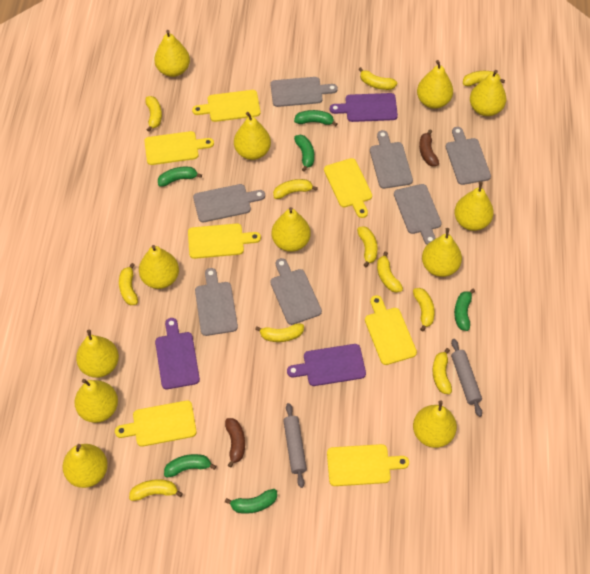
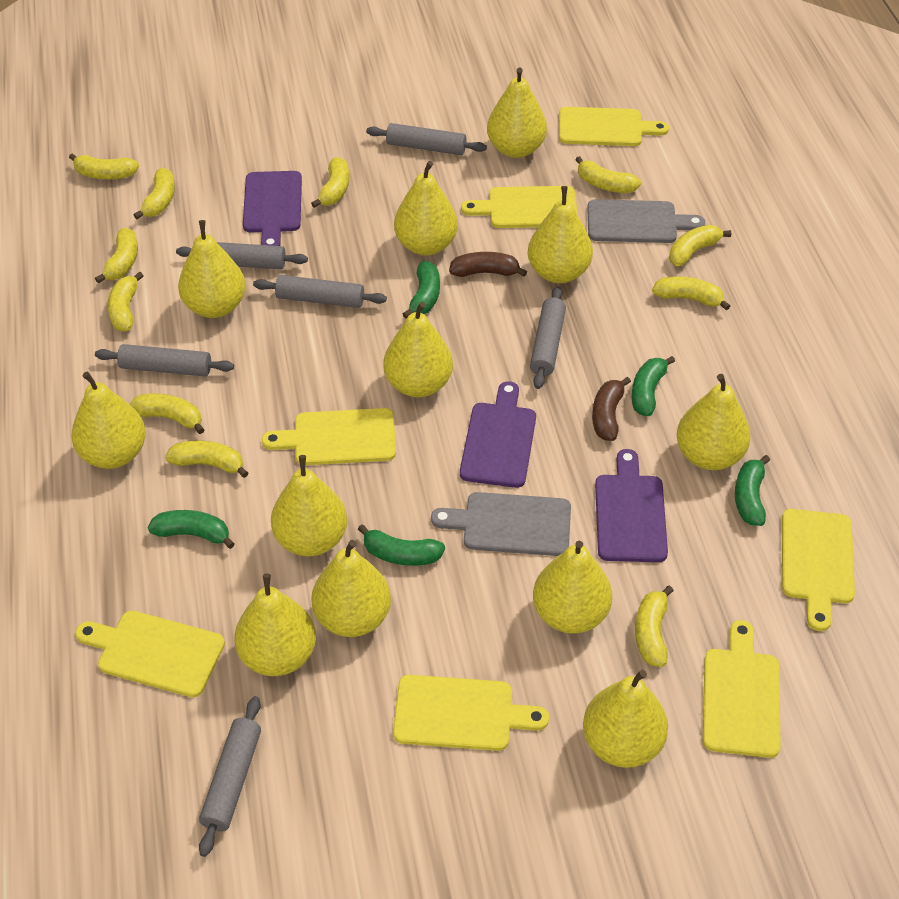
green banana: 6 -> 5
grey cutting board: 7 -> 2
grey rolling pin: 2 -> 6

